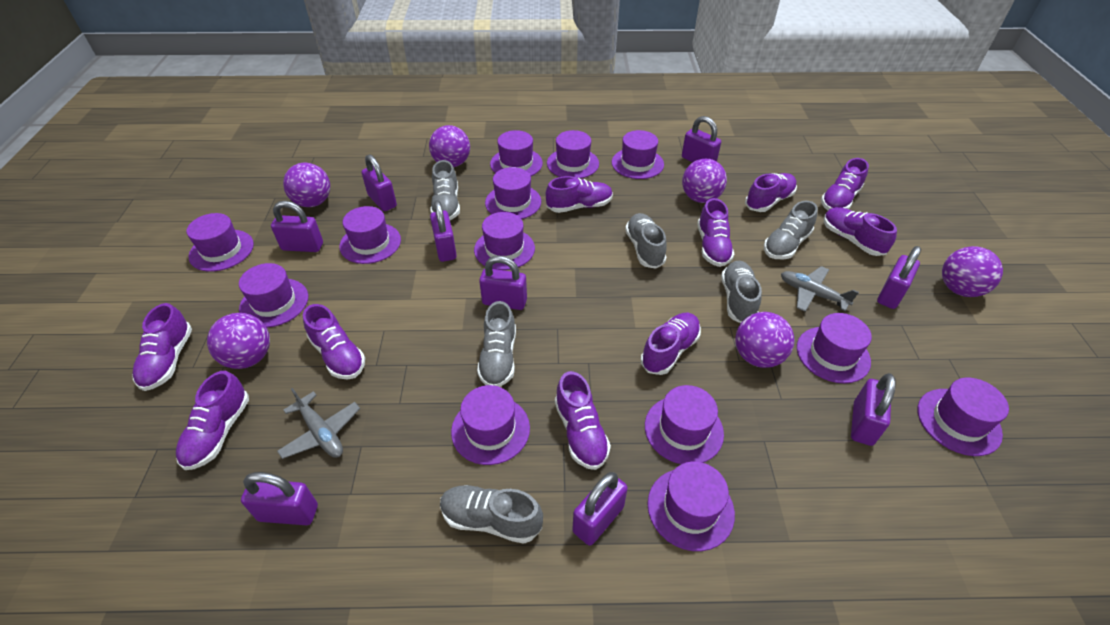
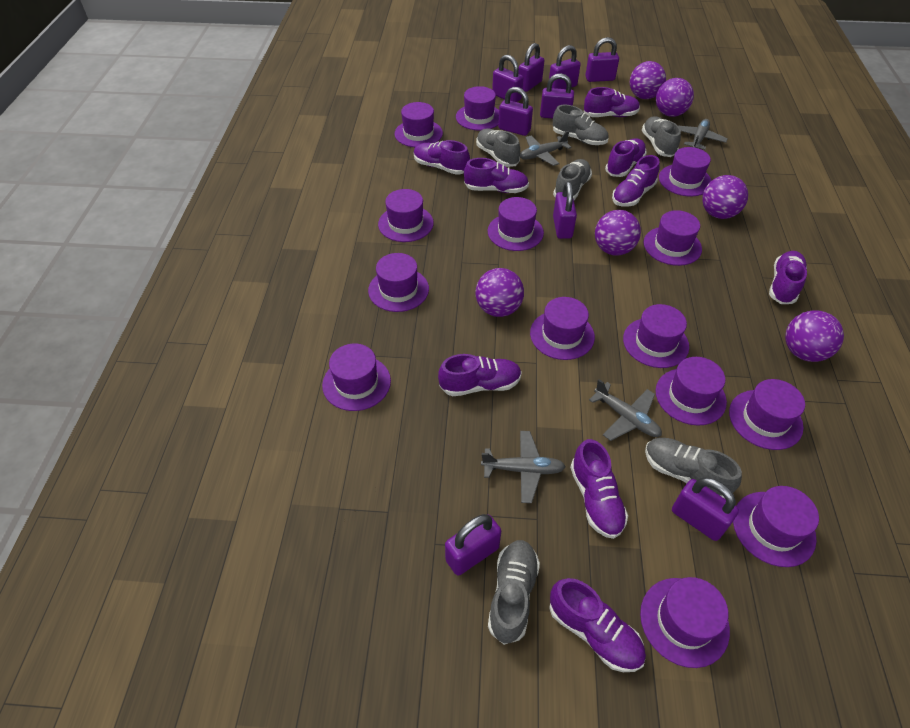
grey plane: 2 -> 4
purple hat: 13 -> 14
purple shoe: 10 -> 9

